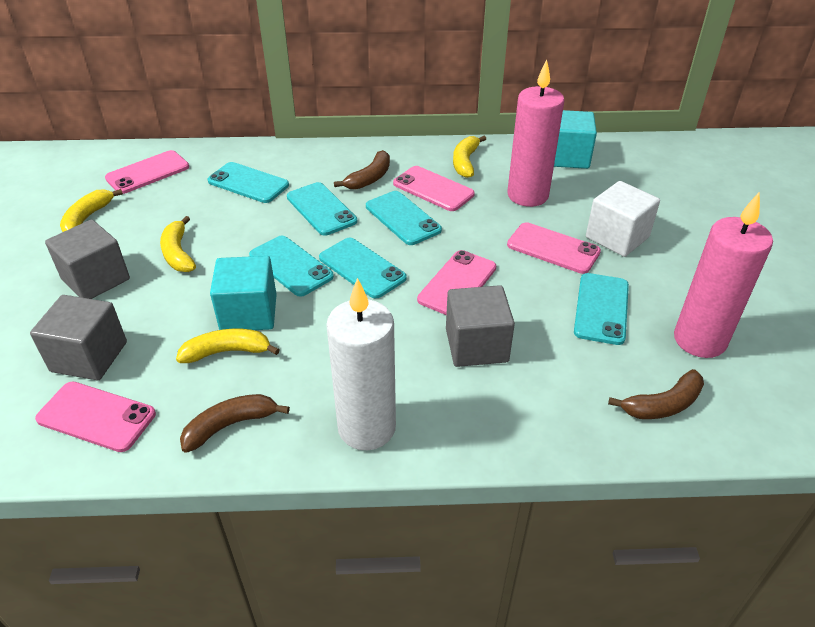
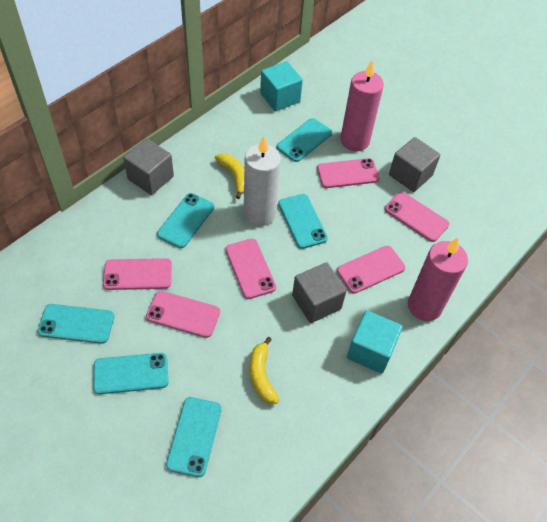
brown banana: 3 -> 0
pink phone: 5 -> 6
white cube: 1 -> 0
yellow banana: 4 -> 2

